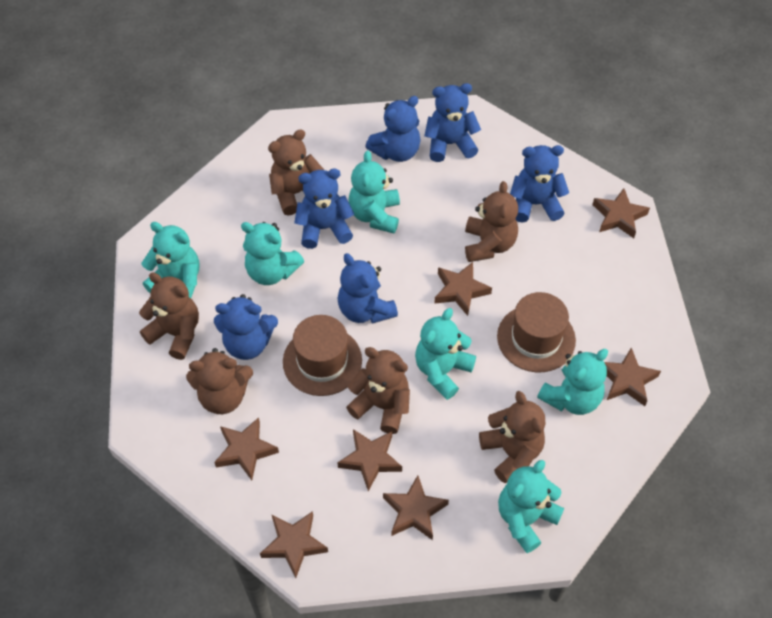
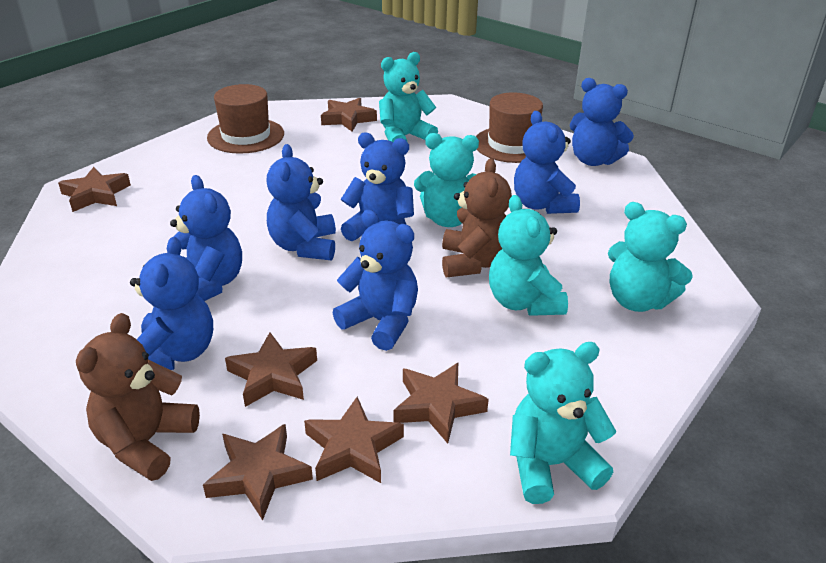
blue teddy bear: 6 -> 7
brown star: 7 -> 6
brown teddy bear: 6 -> 2
turquoise teddy bear: 6 -> 5

